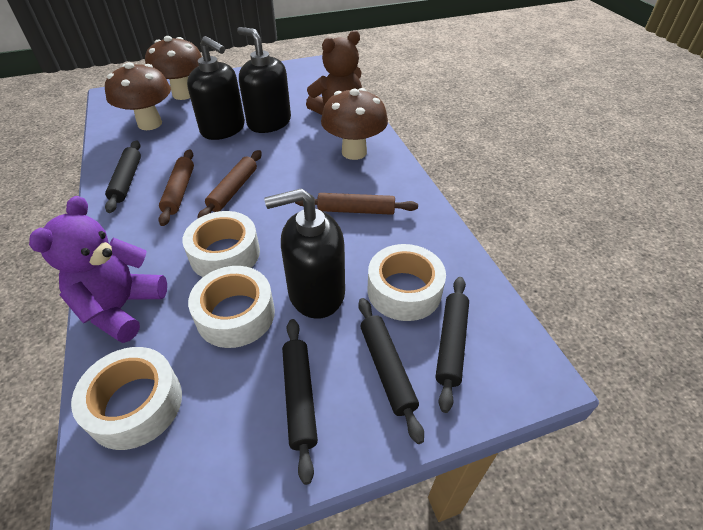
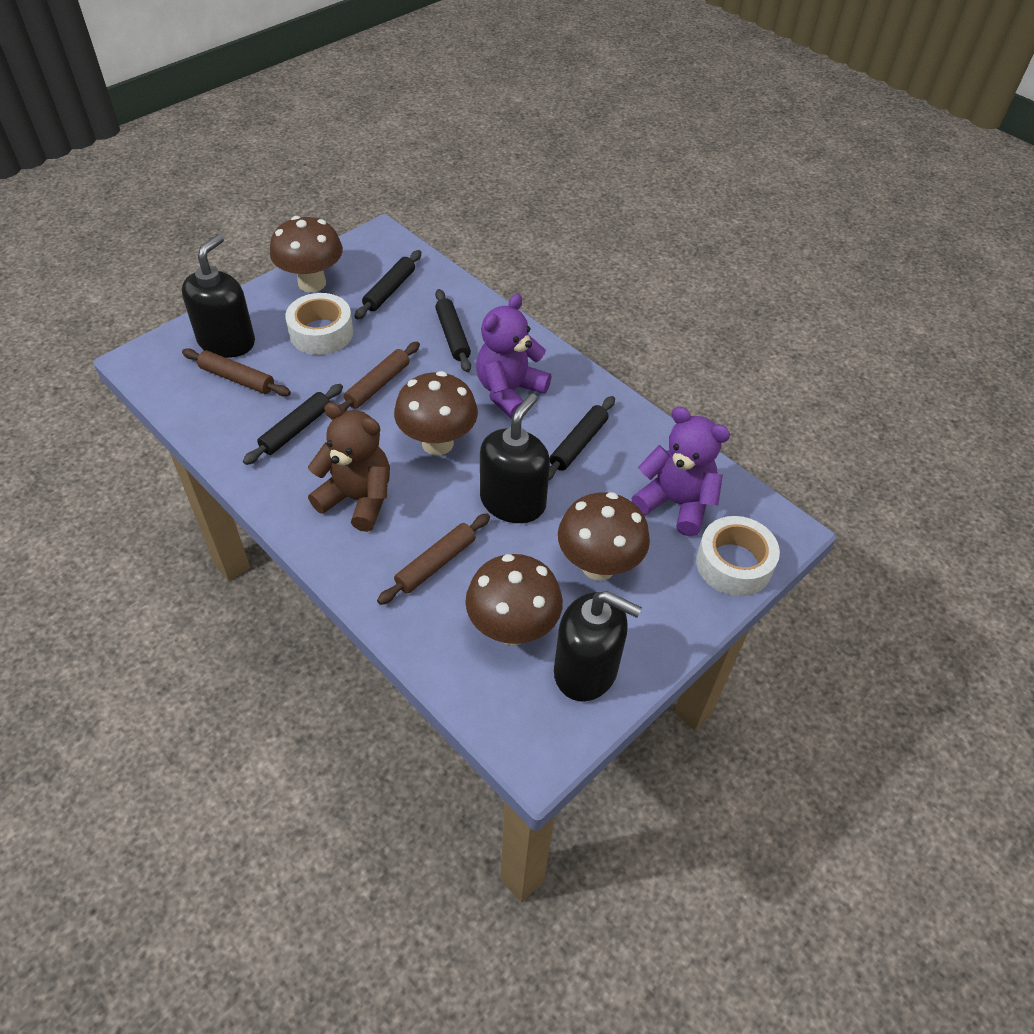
brown mushroom: 3 -> 4
purple teddy bear: 1 -> 2
white tape: 4 -> 2

